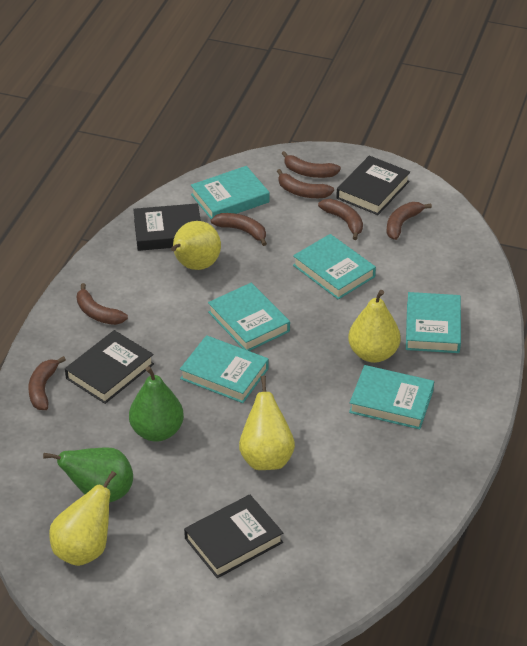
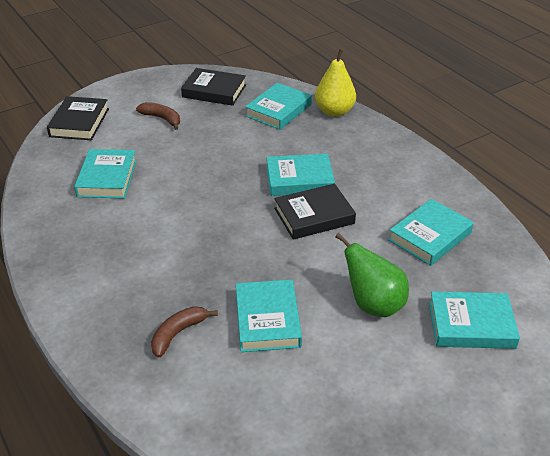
black book: 4 -> 3
brown banana: 7 -> 2
green pear: 2 -> 1
yellow pear: 4 -> 1

